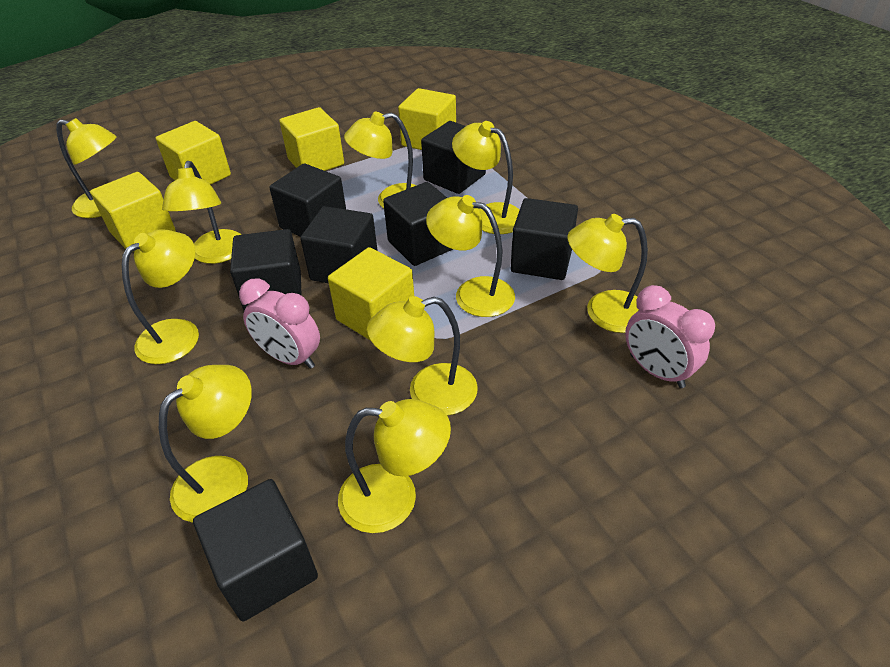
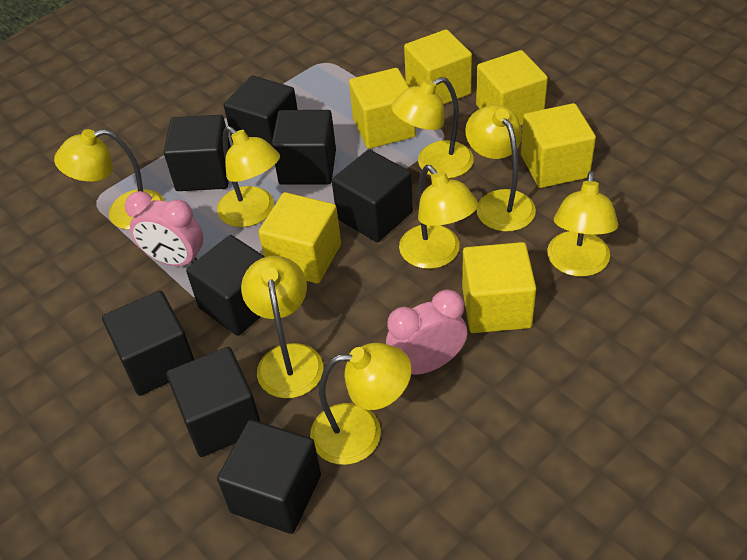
black cube: 7 -> 8
yellow cube: 5 -> 6
yellow lamp: 10 -> 8

